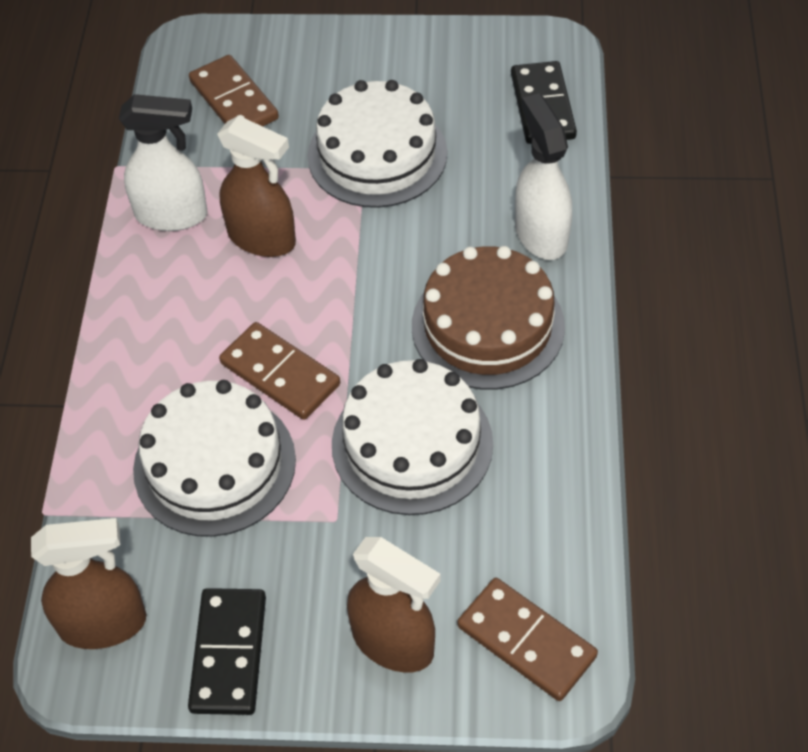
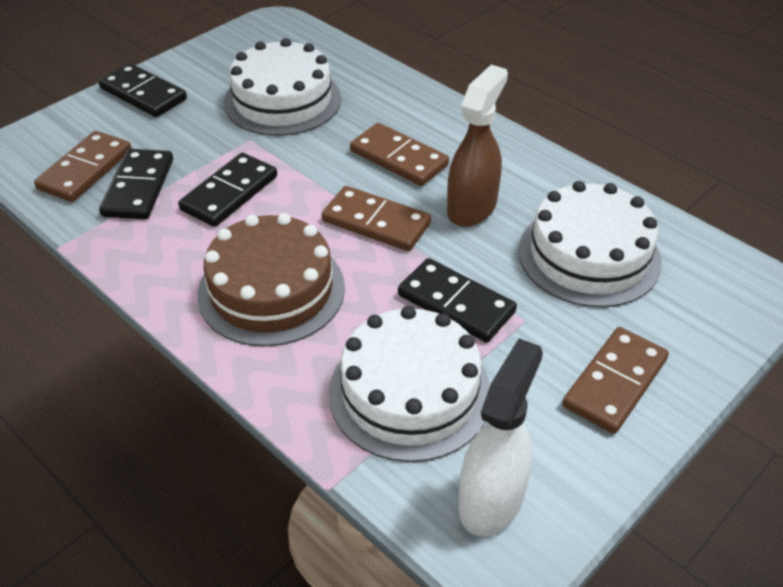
black domino: 2 -> 4
brown domino: 3 -> 4
brown spray bottle: 3 -> 1
white spray bottle: 2 -> 1

